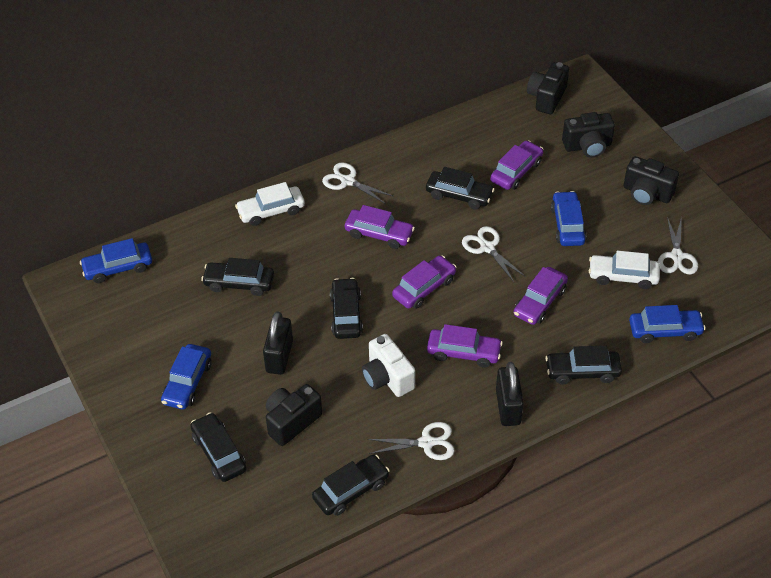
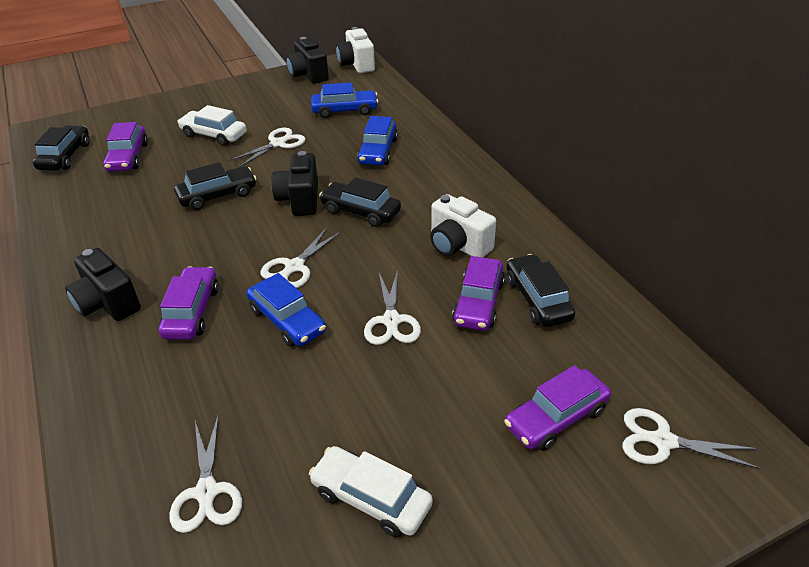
black camera: 4 -> 3
black car: 6 -> 4
black padlock: 2 -> 0
blue car: 4 -> 3
purple car: 5 -> 4
white camera: 1 -> 2
white scissors: 4 -> 5

